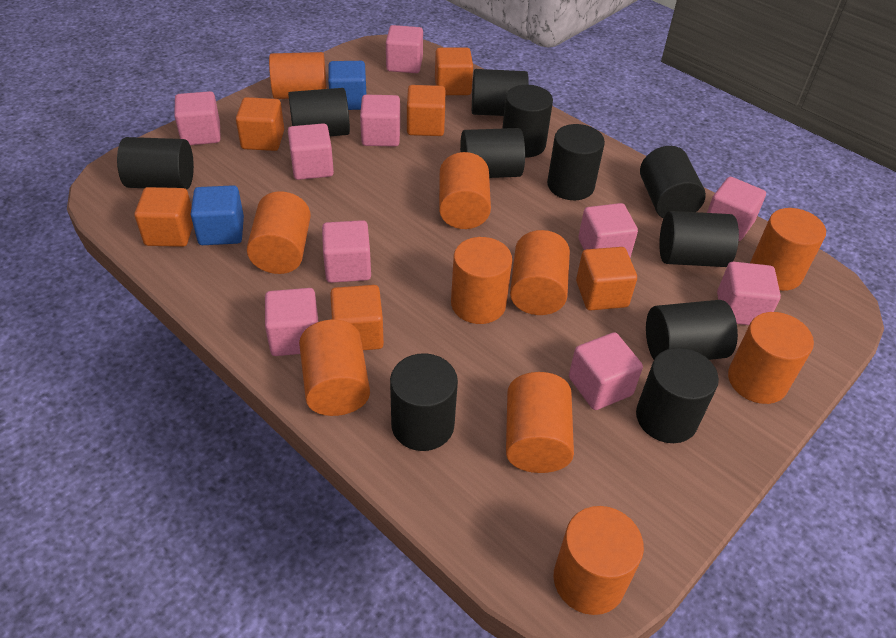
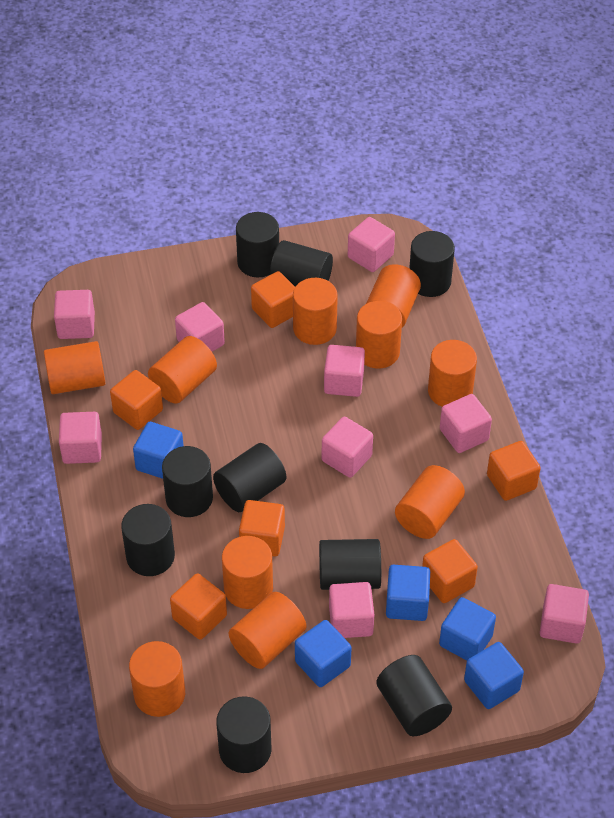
black cylinder: 11 -> 9
blue cube: 2 -> 5
pink cube: 10 -> 9

